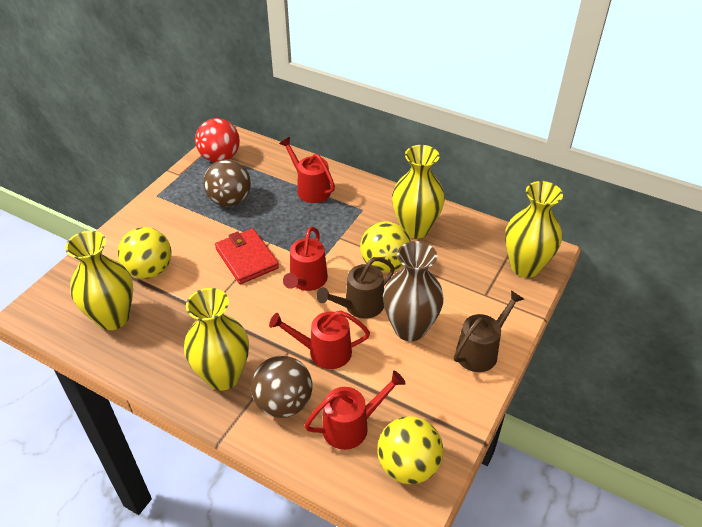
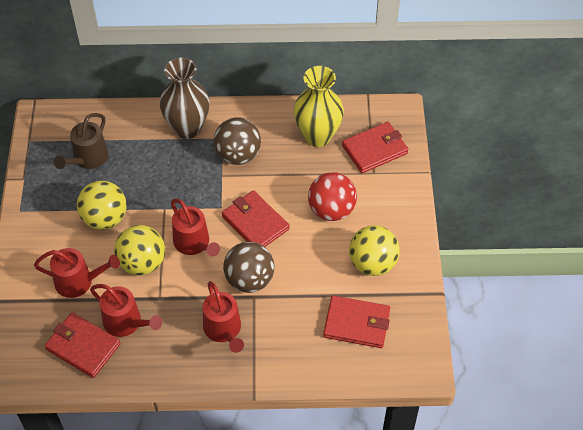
brown watering can: 2 -> 1
red wallet: 1 -> 4
yellow vase: 4 -> 1

